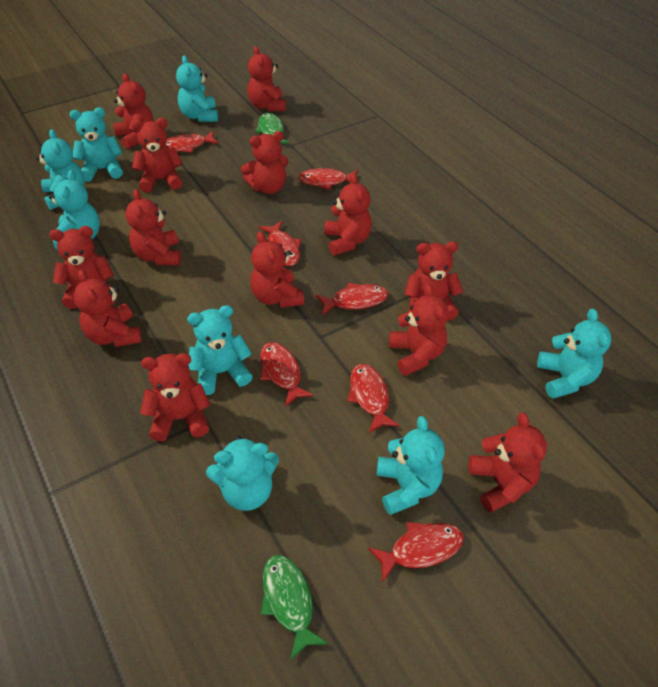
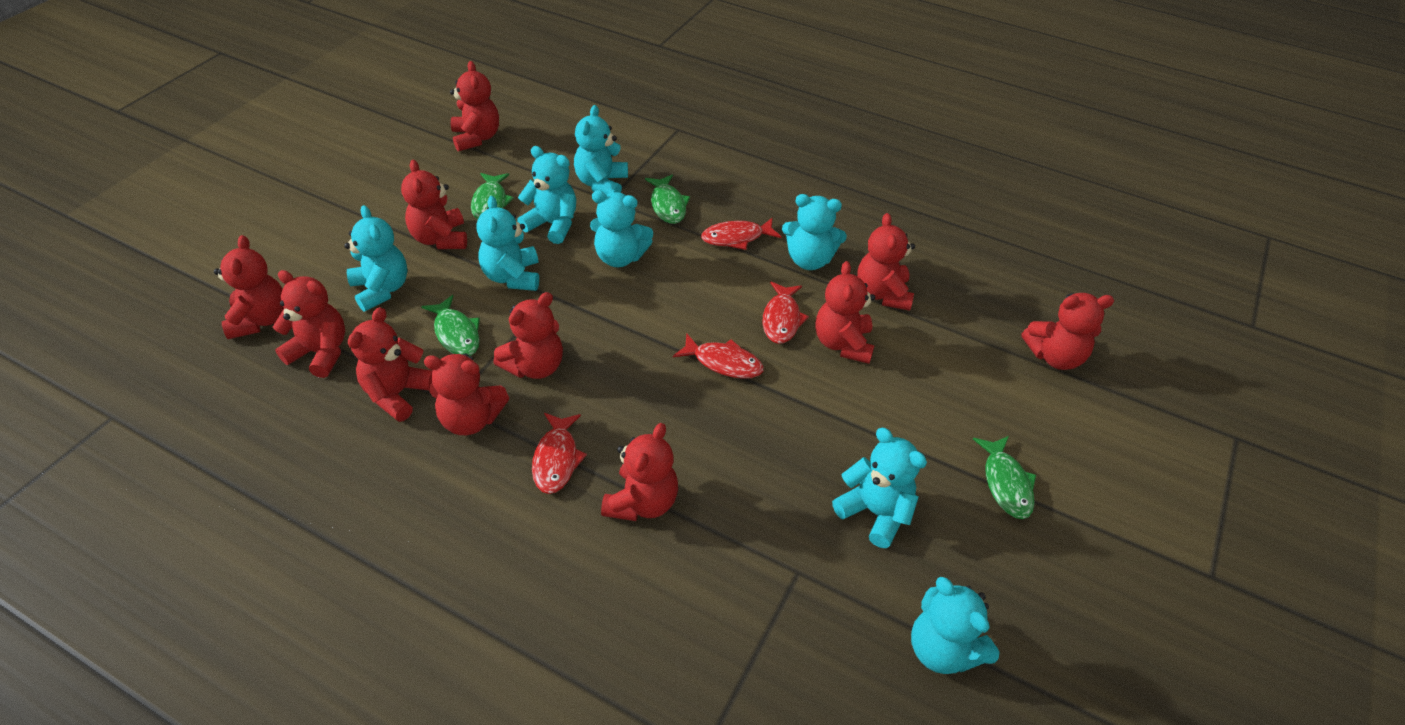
green fish: 2 -> 4
red fish: 7 -> 4
red teddy bear: 13 -> 11

